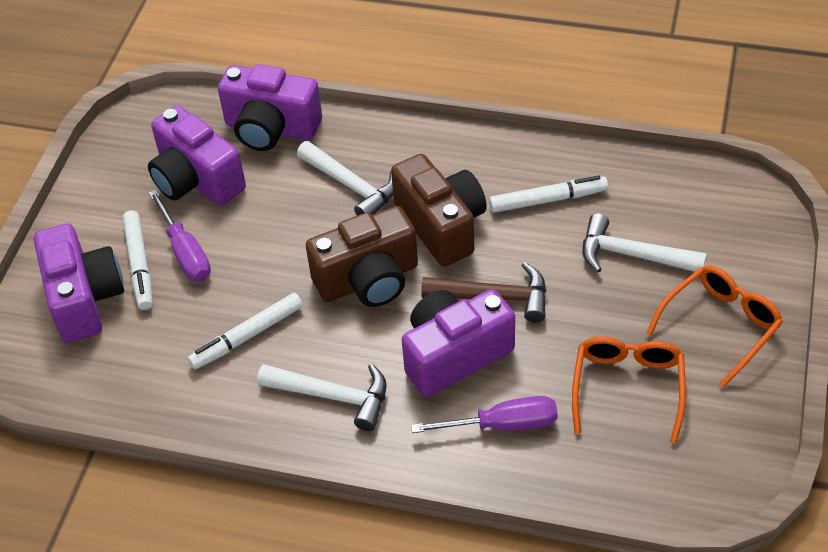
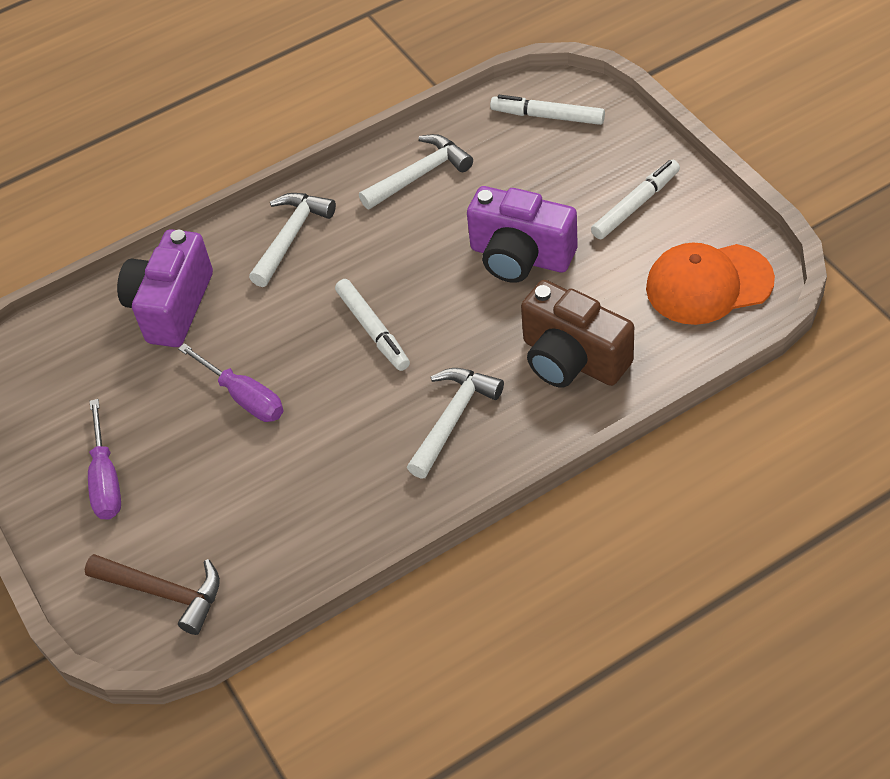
brown camera: 2 -> 1
orange cap: 0 -> 1
orange glasses: 2 -> 0
purple camera: 4 -> 2

